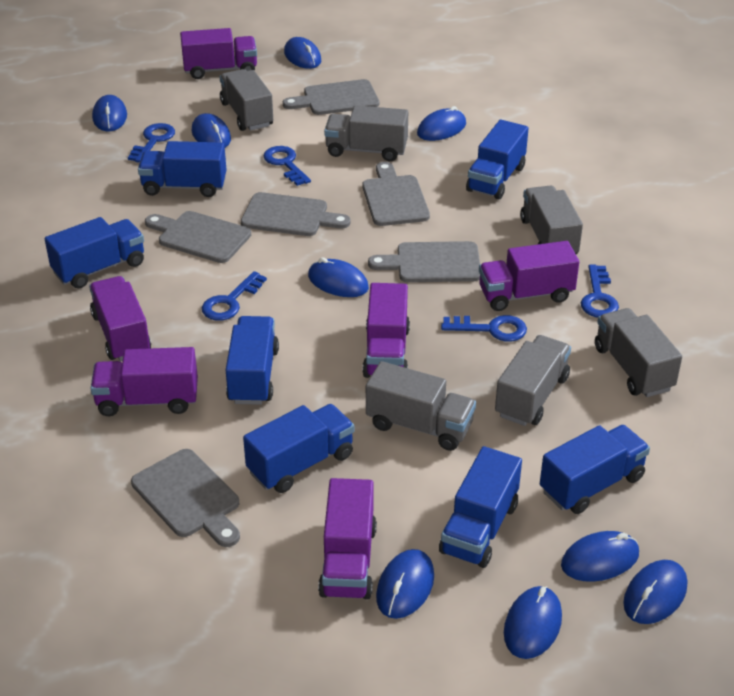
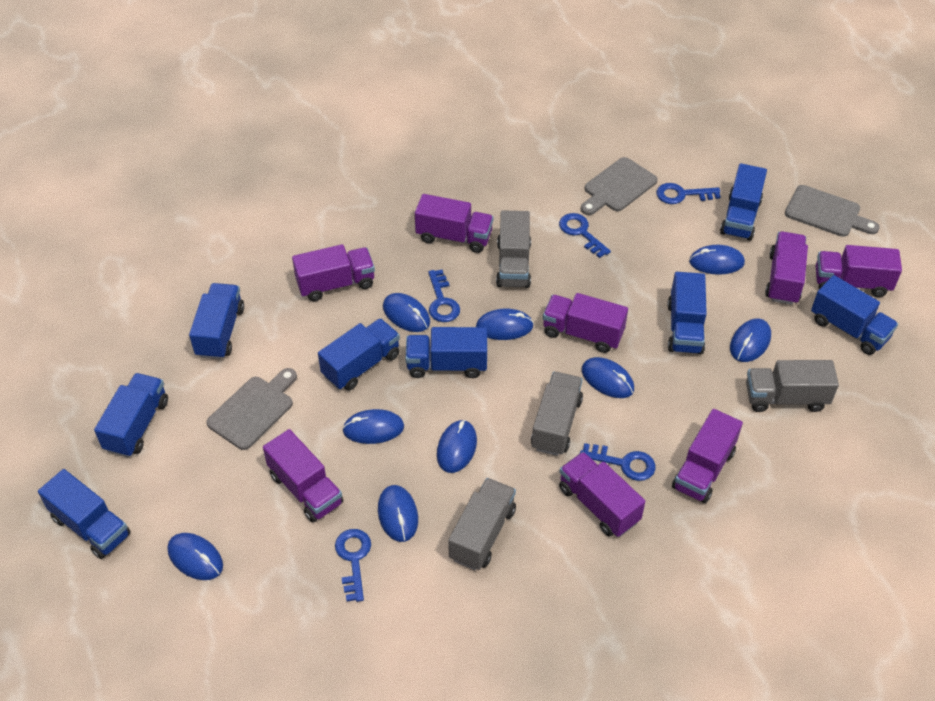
blue truck: 7 -> 8
grey cutting board: 6 -> 3
grey truck: 6 -> 4
purple truck: 6 -> 8

